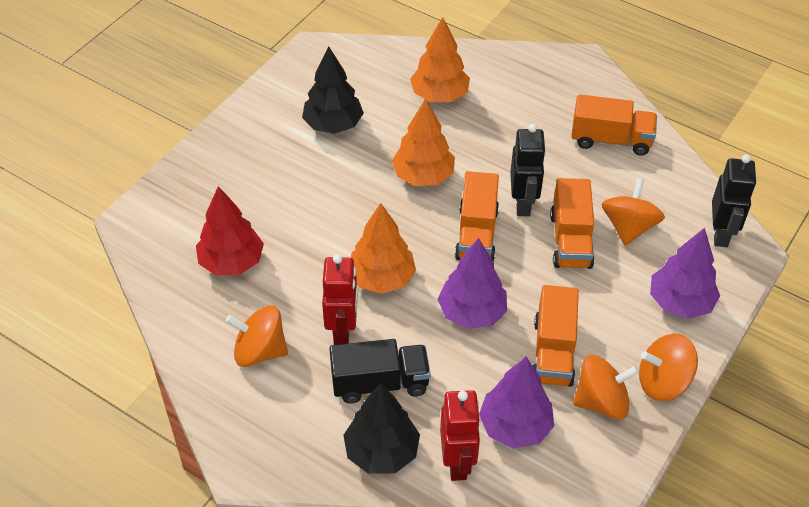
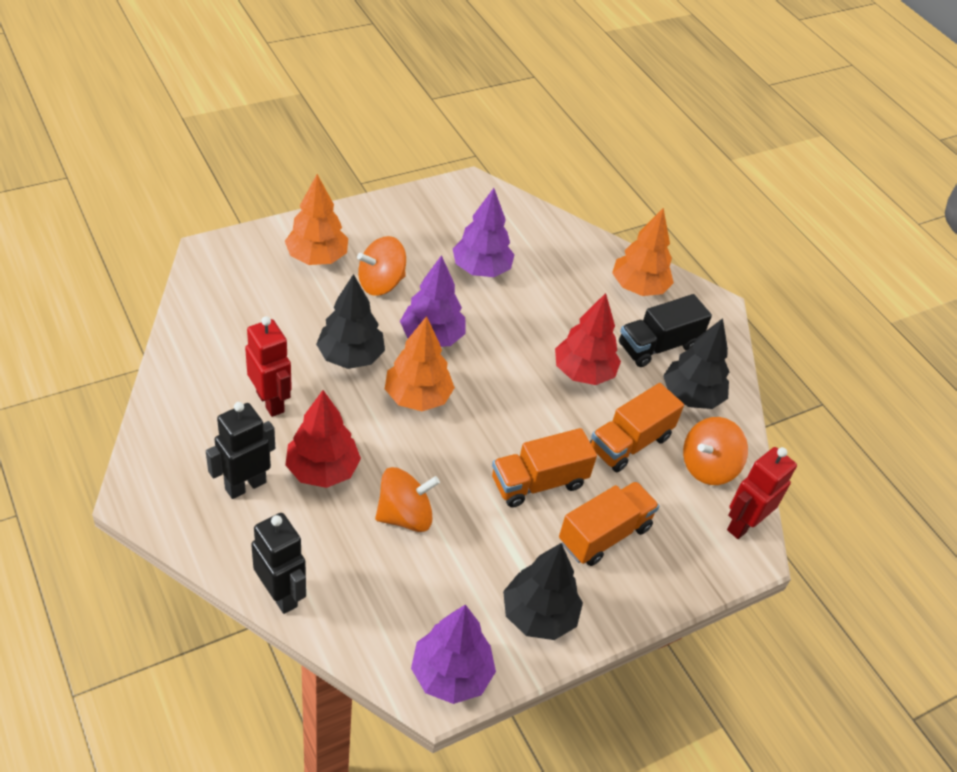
black tree: 2 -> 3
orange spinning top: 4 -> 3
orange truck: 4 -> 3
red tree: 1 -> 2

